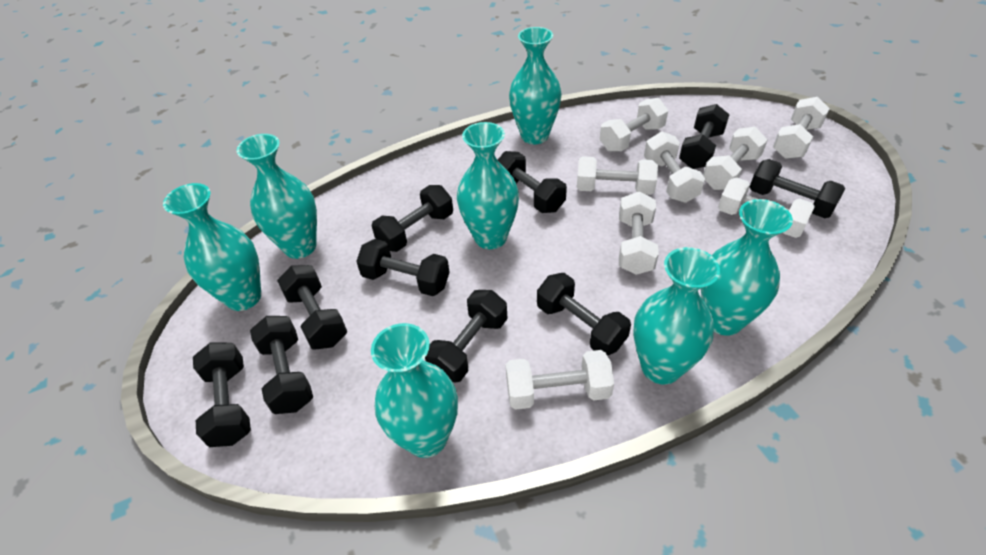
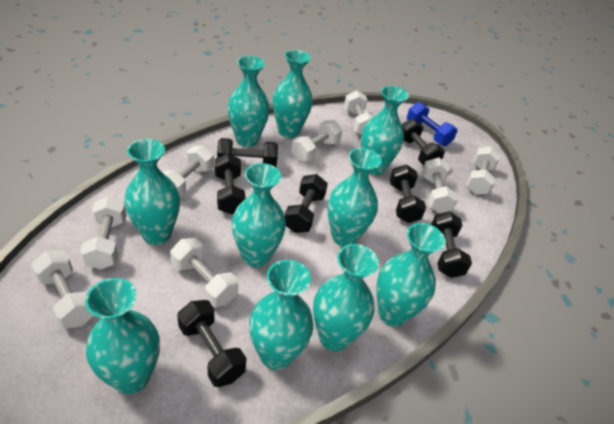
black dumbbell: 10 -> 7
blue dumbbell: 0 -> 1
turquoise vase: 7 -> 10

